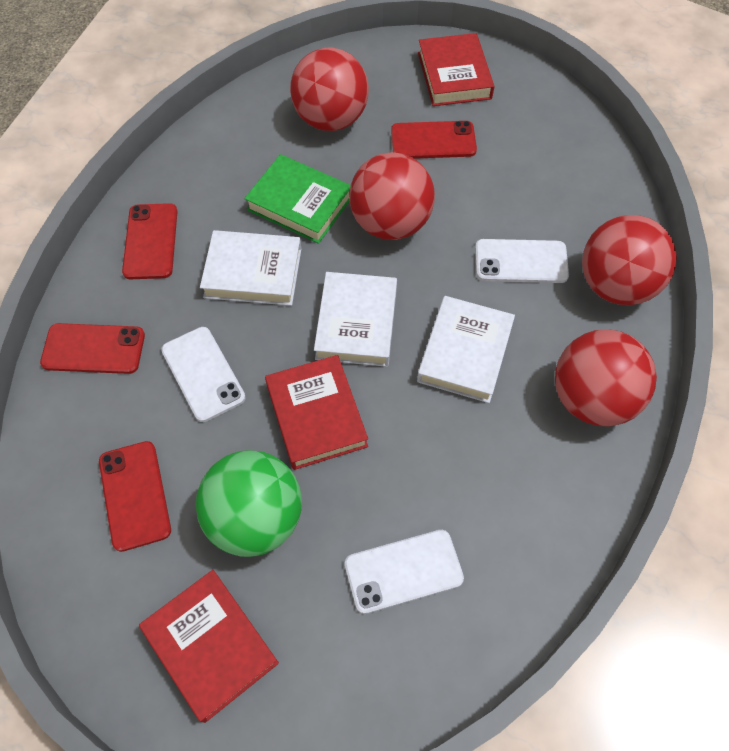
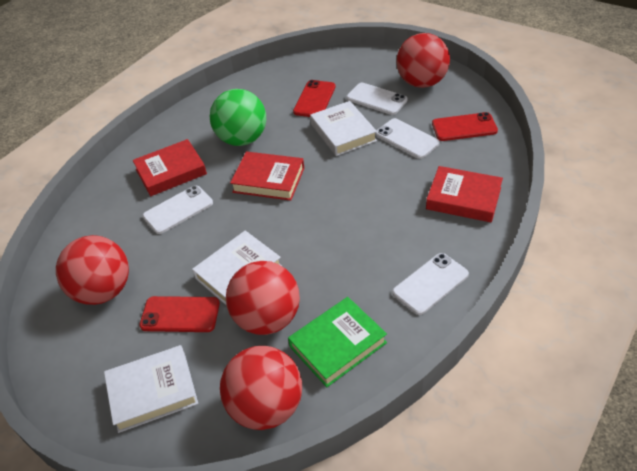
red phone: 4 -> 3
white phone: 3 -> 4

